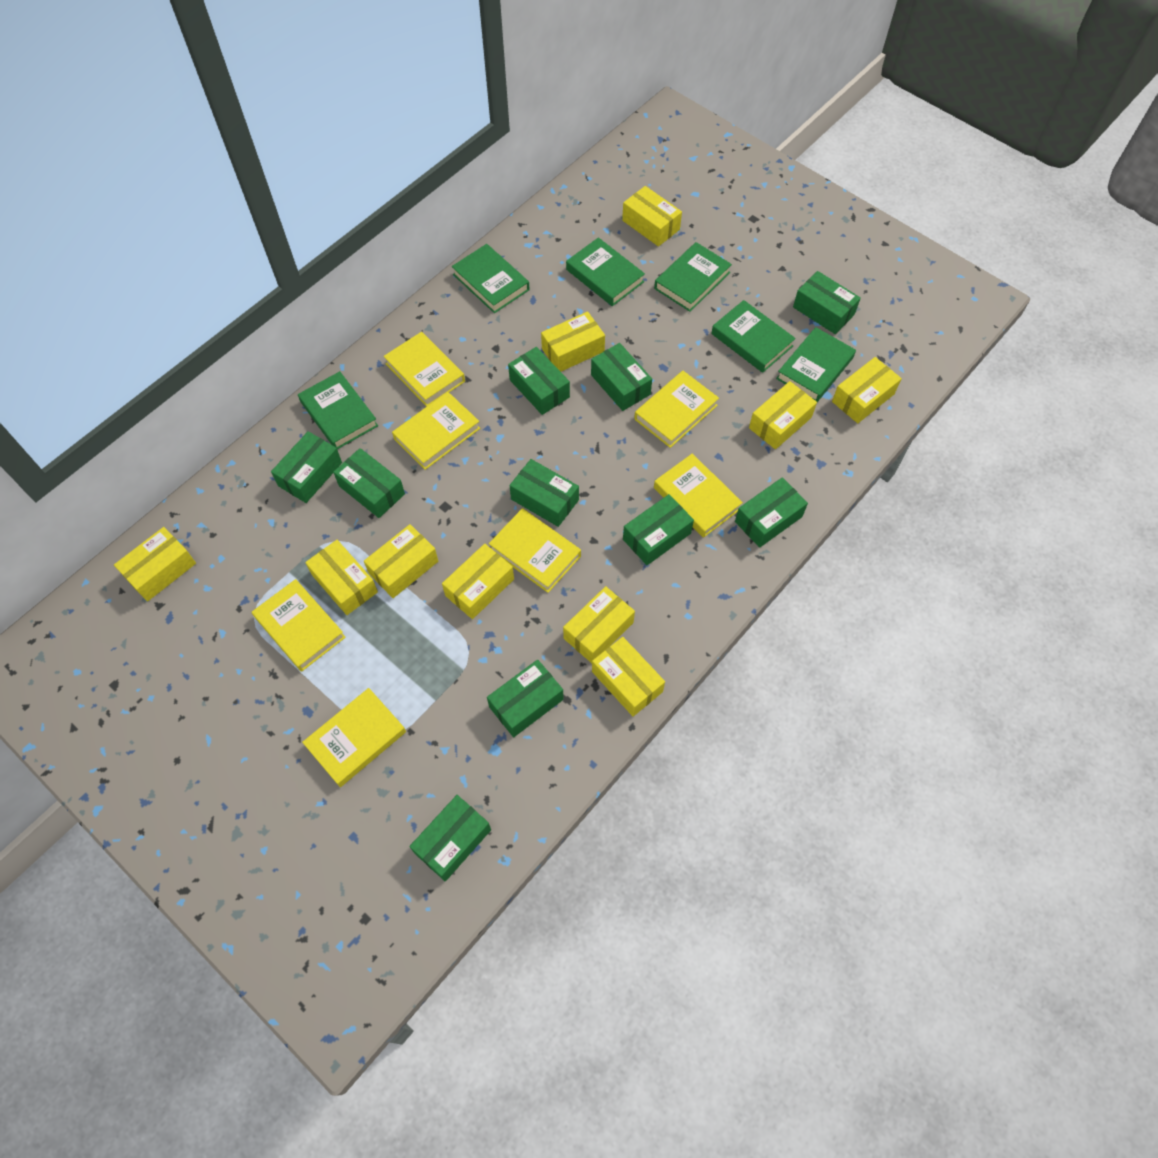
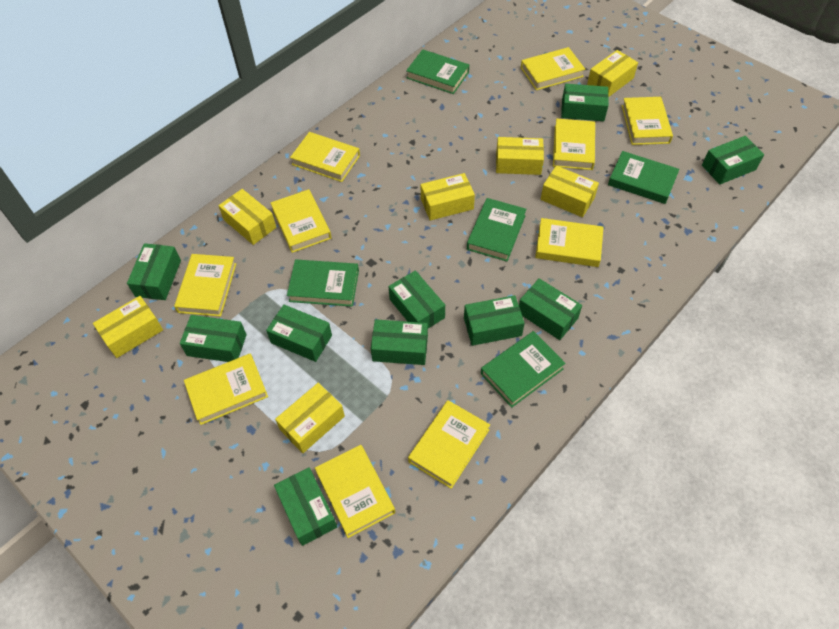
green book: 6 -> 5
yellow book: 7 -> 10
yellow box: 10 -> 7

